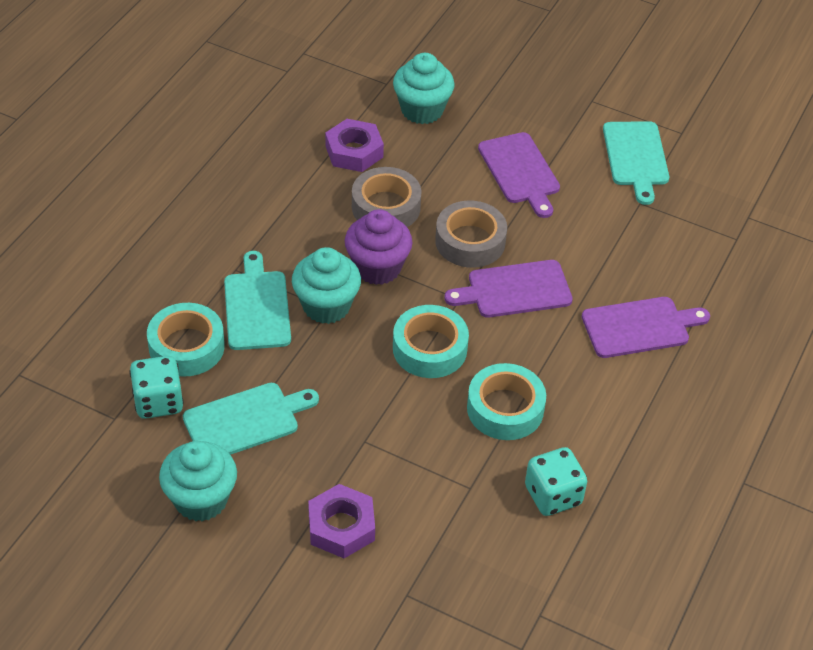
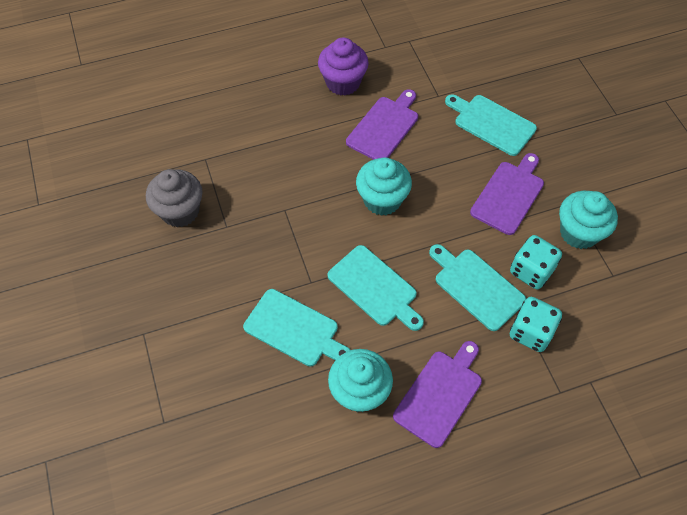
grey cupcake: 0 -> 1
grey tape: 2 -> 0
purple nut: 2 -> 0
turquoise cutting board: 3 -> 4
turquoise tape: 3 -> 0

